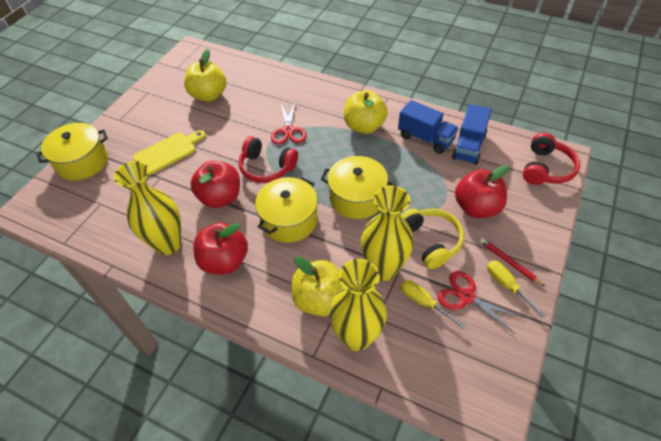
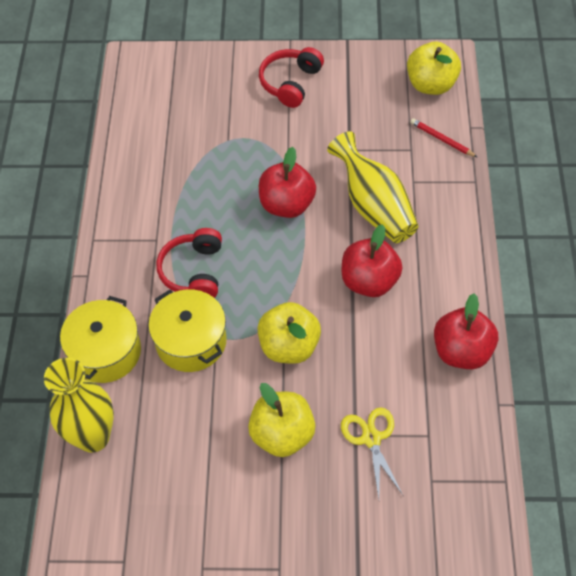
blue truck: 2 -> 0
red scissors: 2 -> 0
yellow cutting board: 1 -> 0
yellow headphones: 1 -> 0
yellow pot: 3 -> 2
yellow scissors: 0 -> 1
yellow screwdriver: 2 -> 0
yellow vase: 3 -> 2

